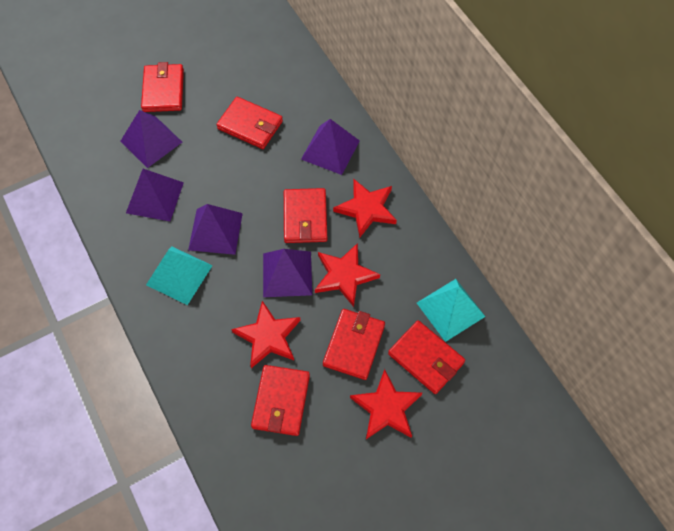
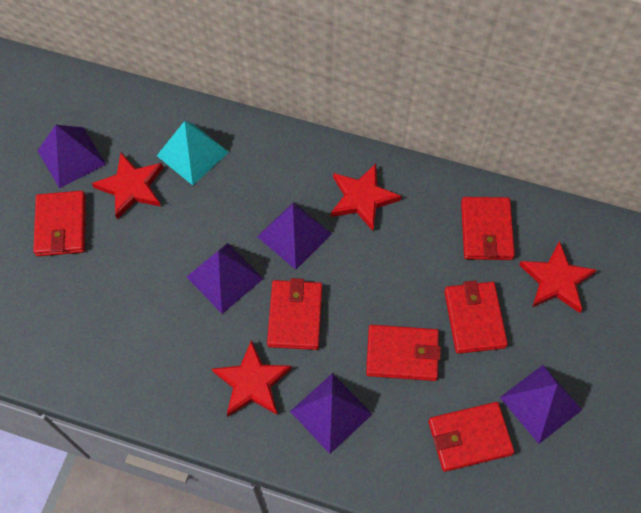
turquoise pyramid: 2 -> 1

